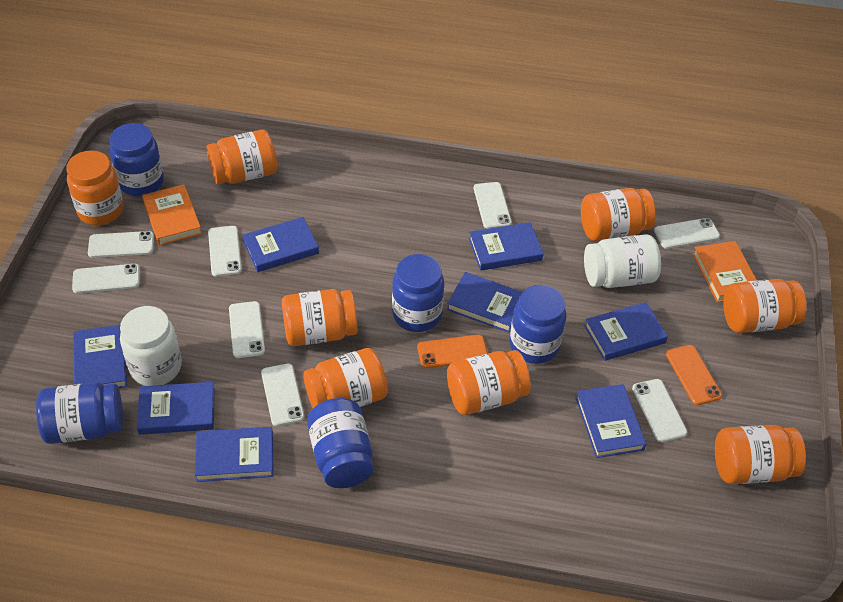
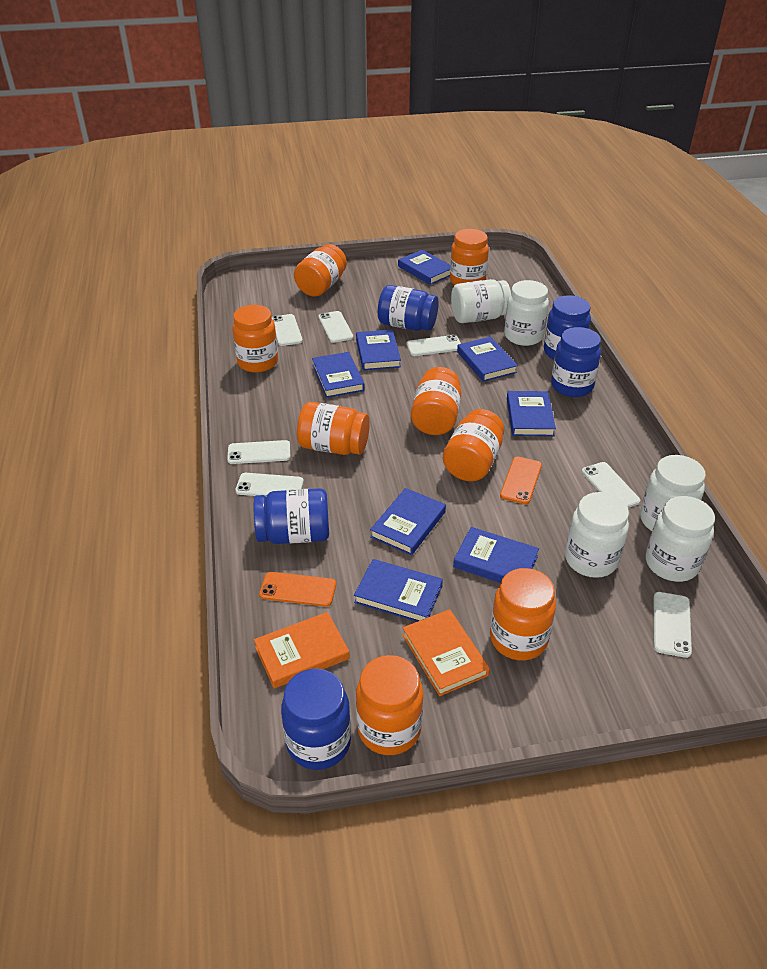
white jar: 2 -> 5
white phone: 8 -> 7

